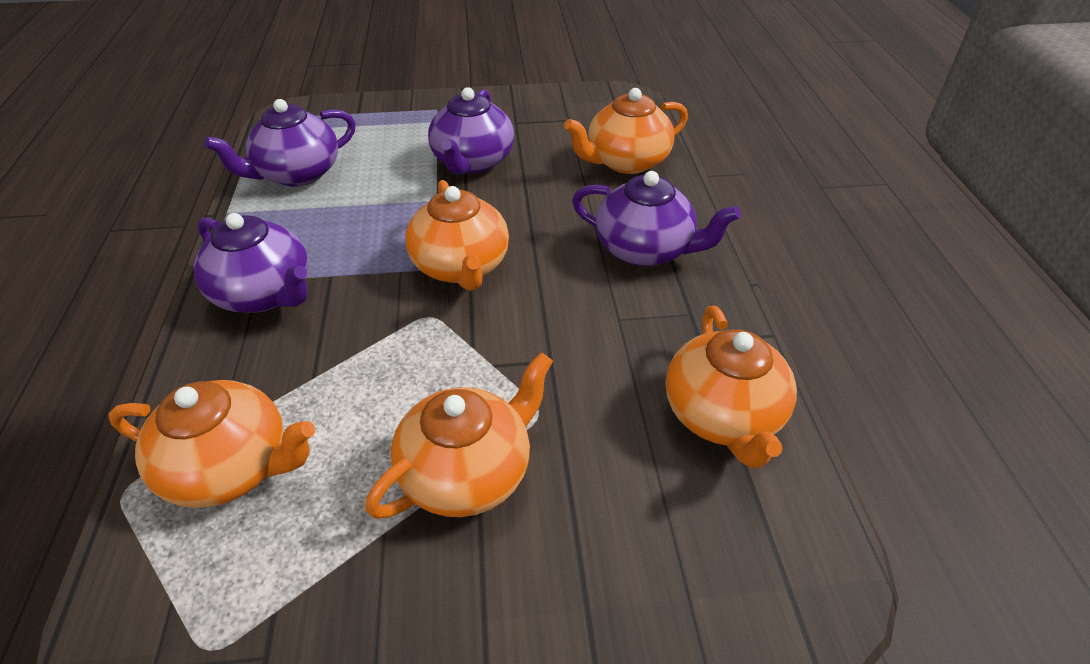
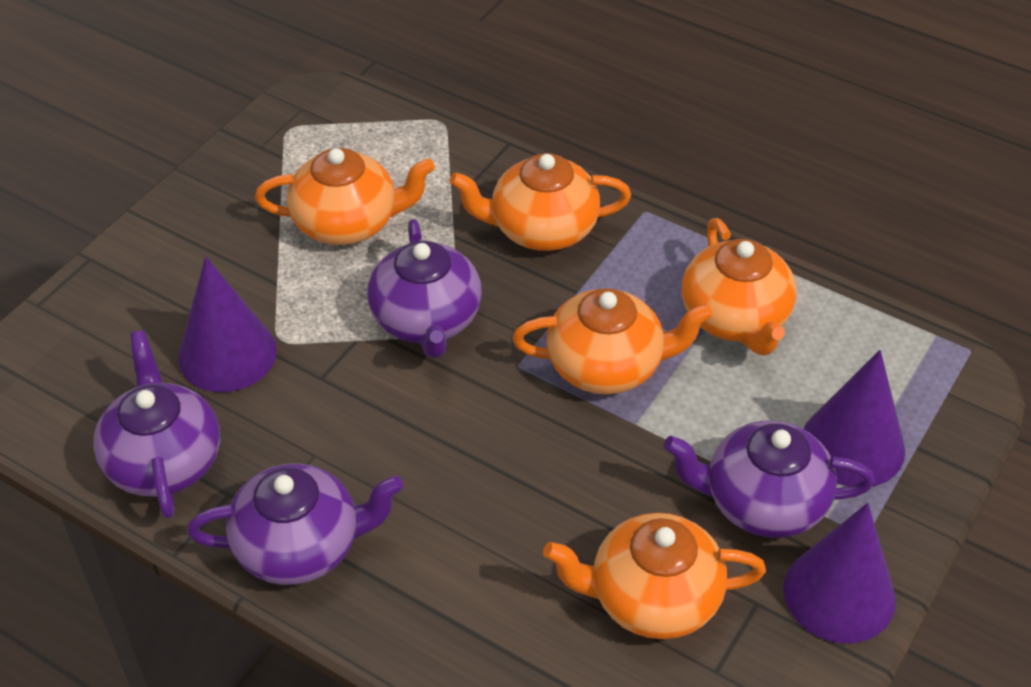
purple cone: 0 -> 3

